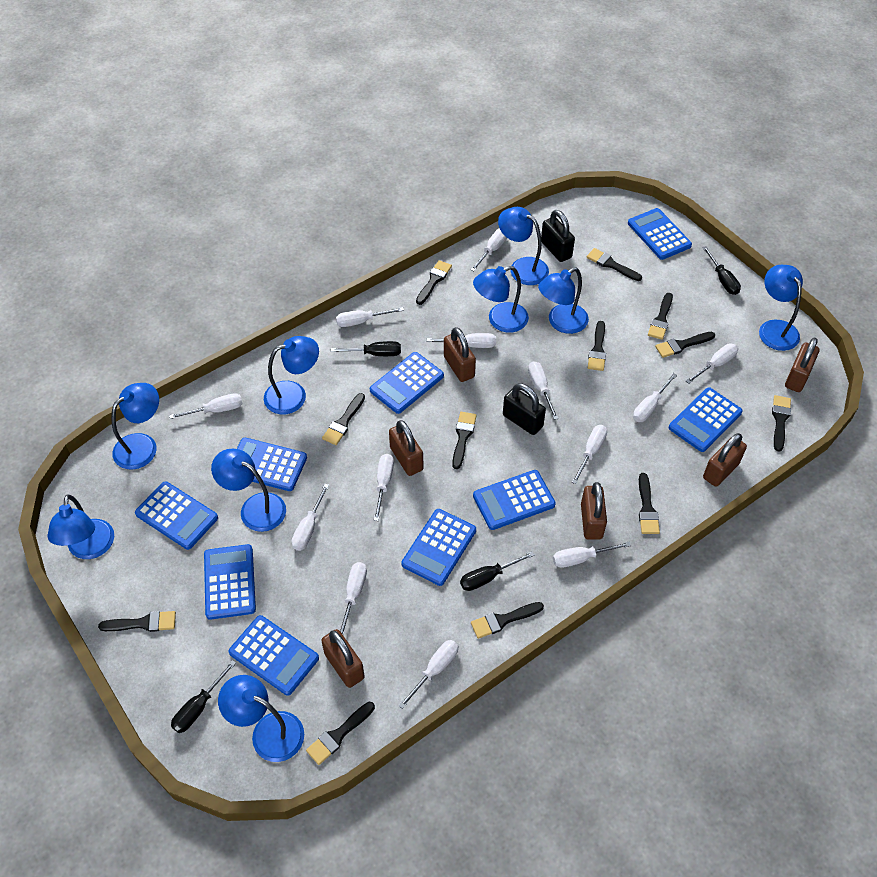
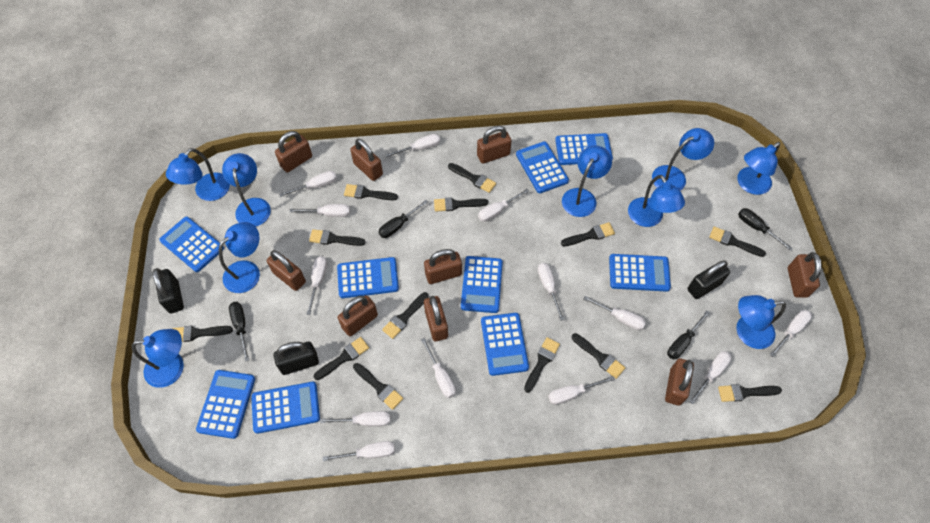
black brush: 12 -> 13
black padlock: 2 -> 3
brown padlock: 6 -> 9

